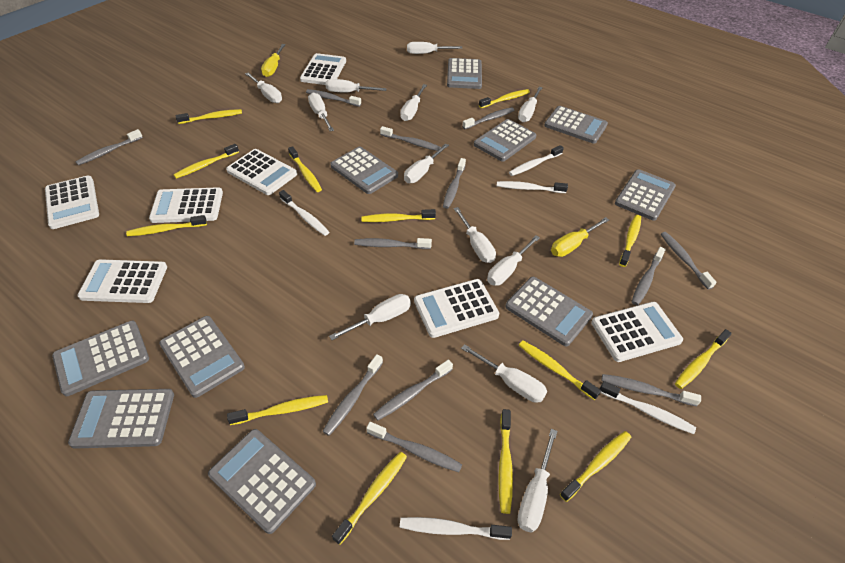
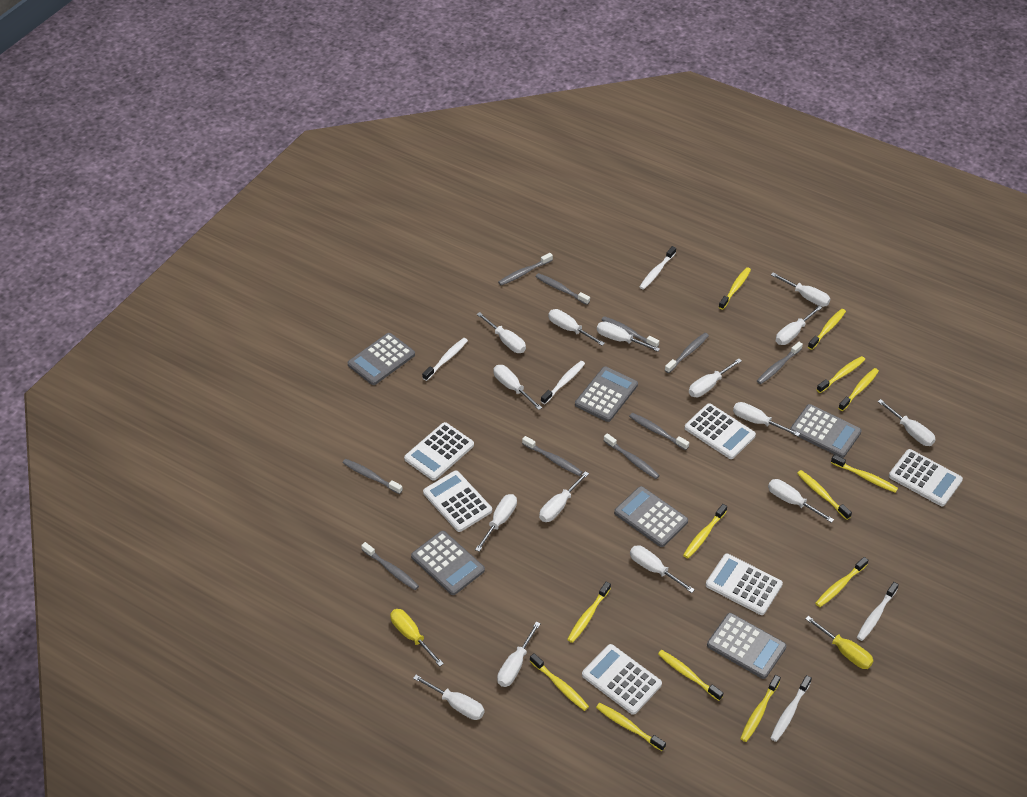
grey calculator: 10 -> 6
grey toothbrush: 12 -> 10
white calculator: 7 -> 6
white screwdriver: 12 -> 15

